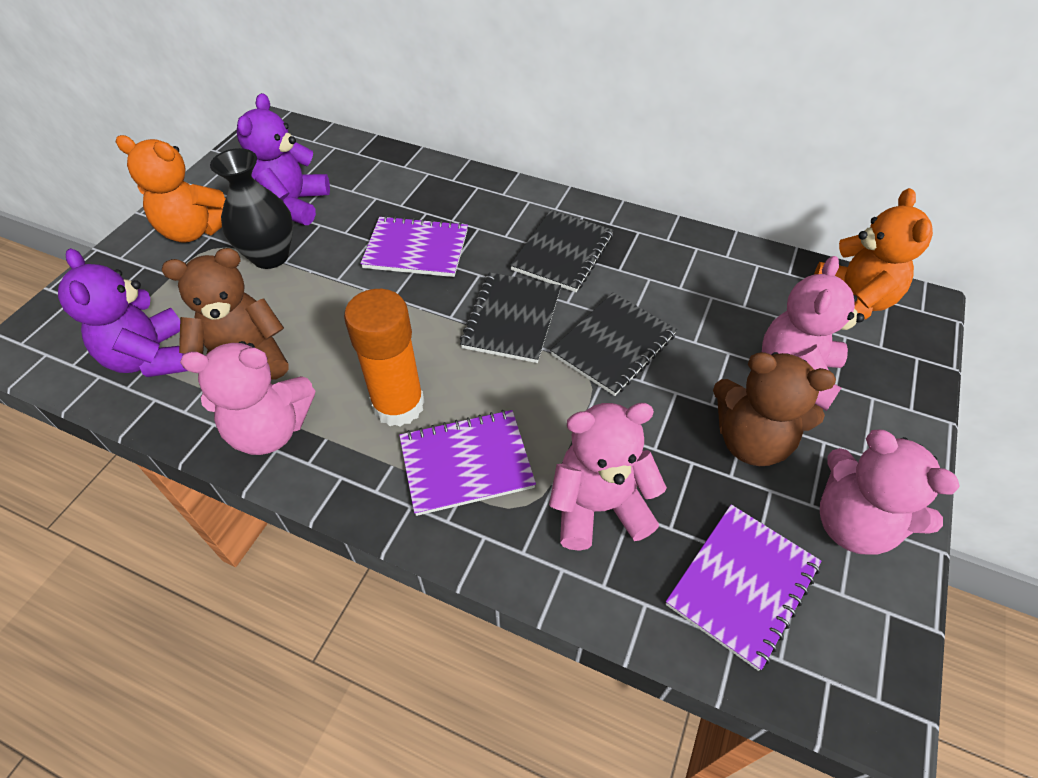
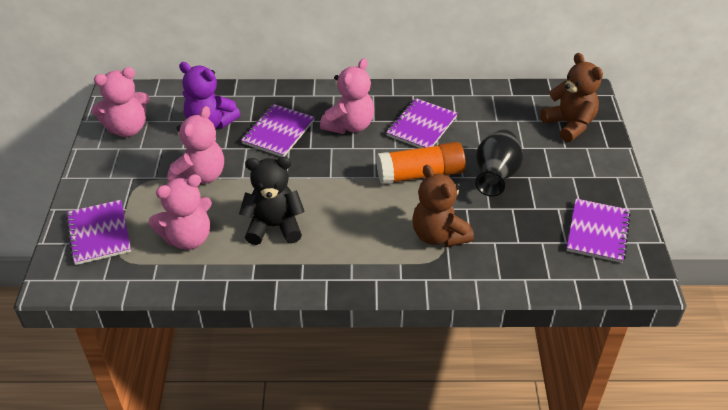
black notebook: 3 -> 0
black teddy bear: 0 -> 1
orange teddy bear: 2 -> 0
purple notebook: 3 -> 4
purple teddy bear: 2 -> 1

